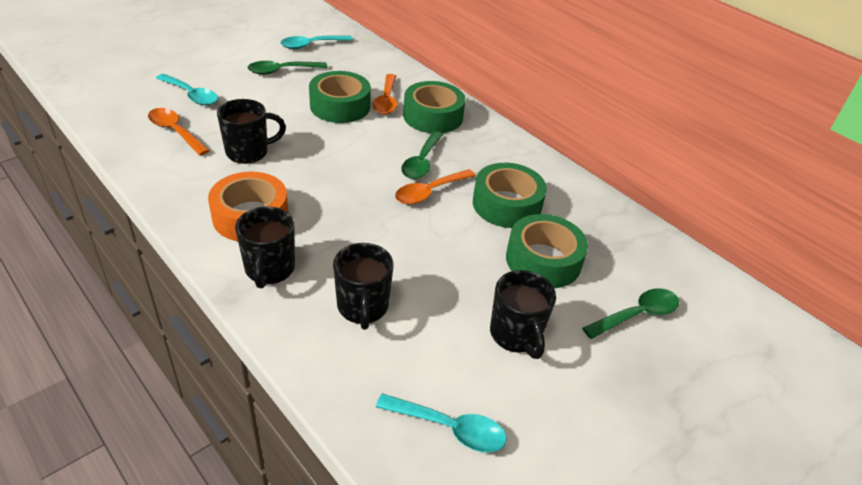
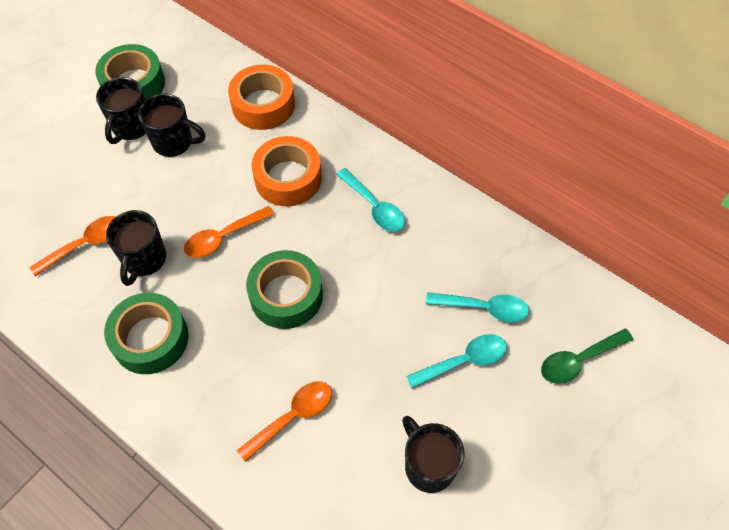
green spoon: 3 -> 1
green tape: 4 -> 3
orange tape: 1 -> 2

